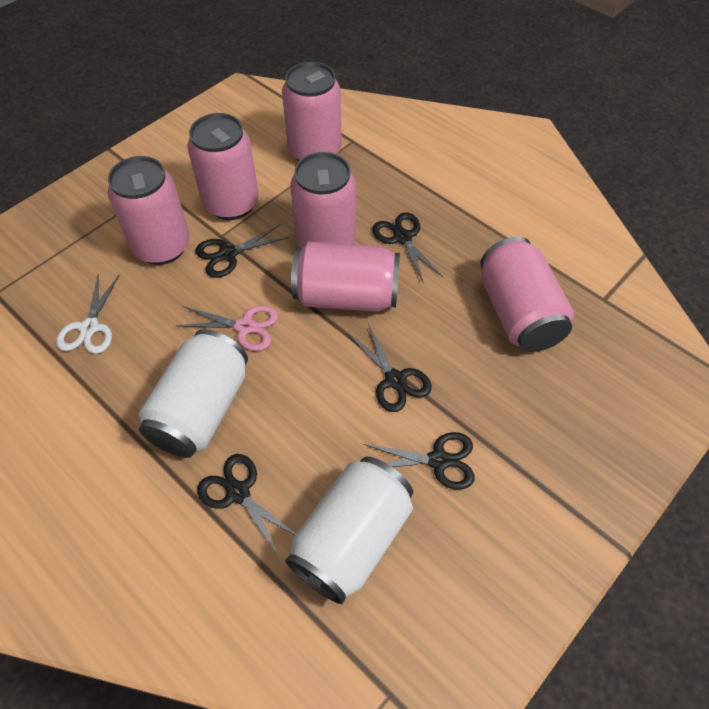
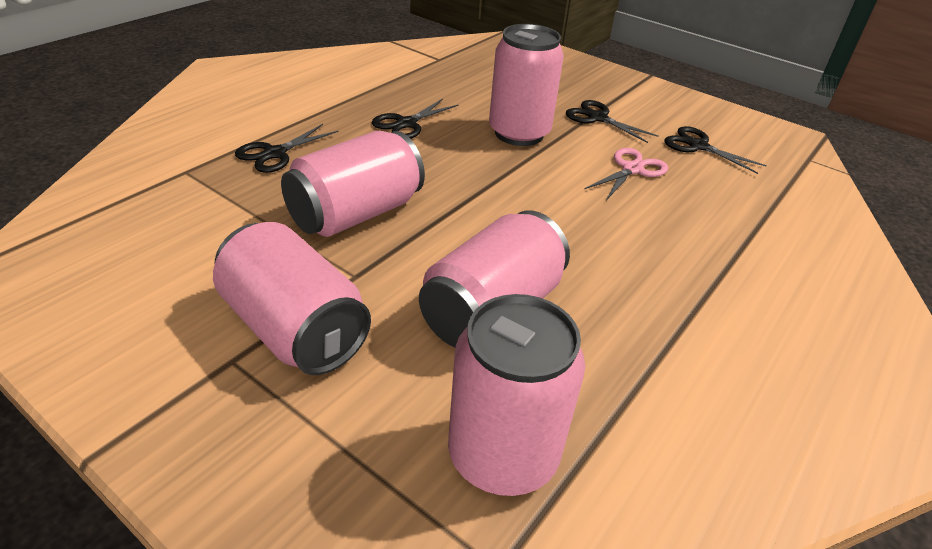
black scissors: 5 -> 4
pink can: 6 -> 5
white can: 2 -> 0
white scissors: 1 -> 0

